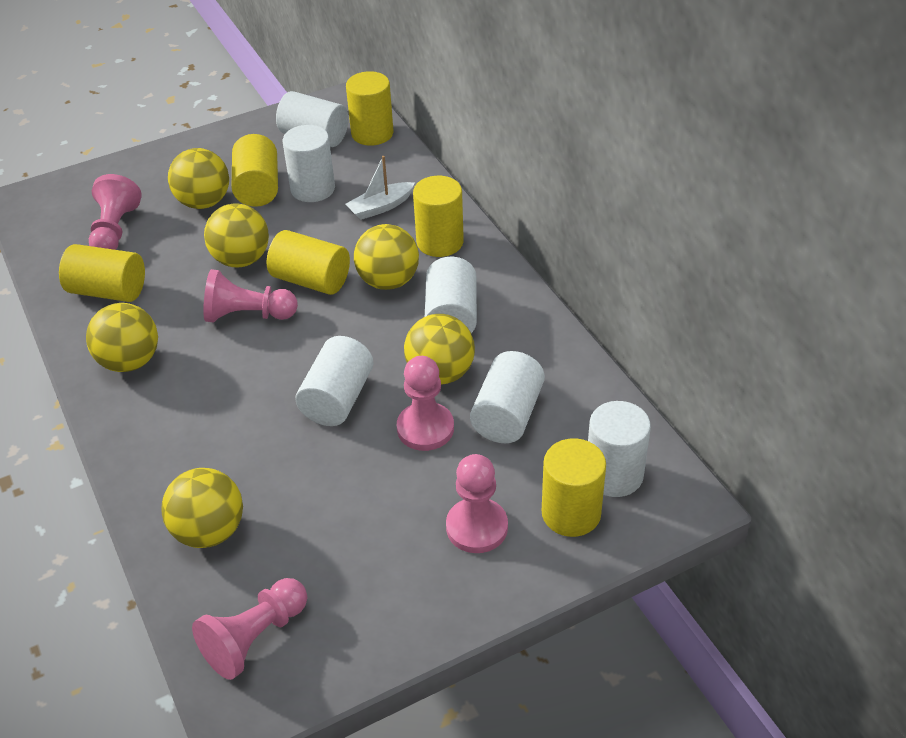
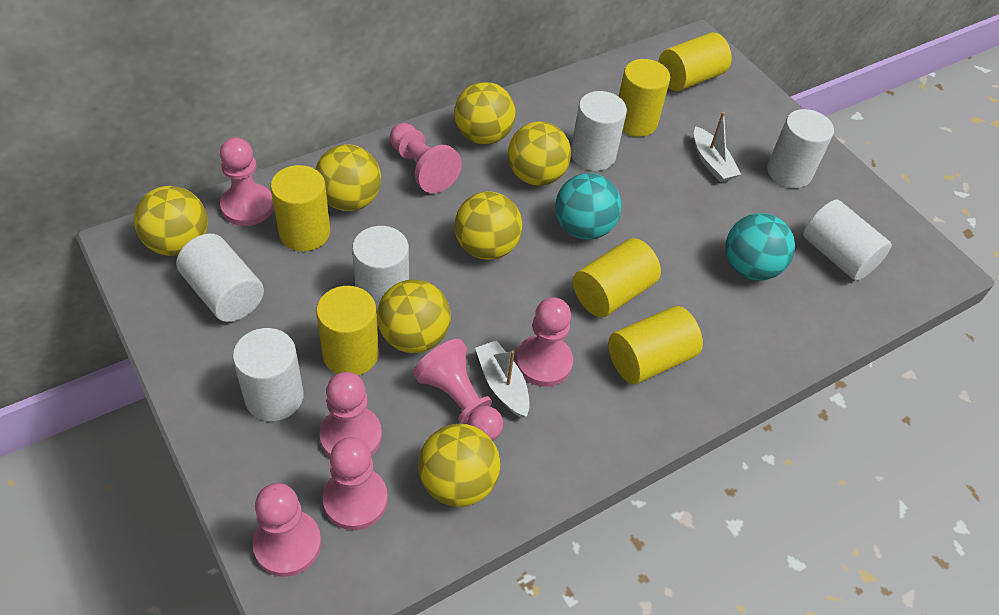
pink pawn: 5 -> 7
turquoise ball: 0 -> 2
white boat: 1 -> 2
yellow ball: 6 -> 7

